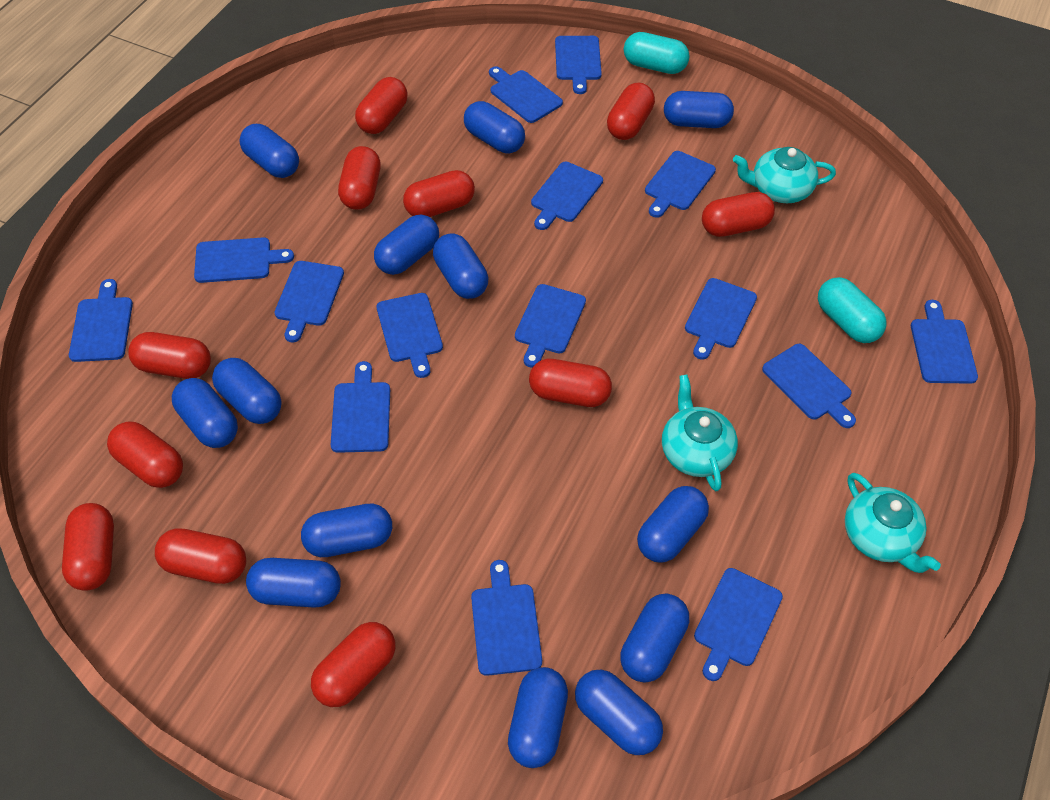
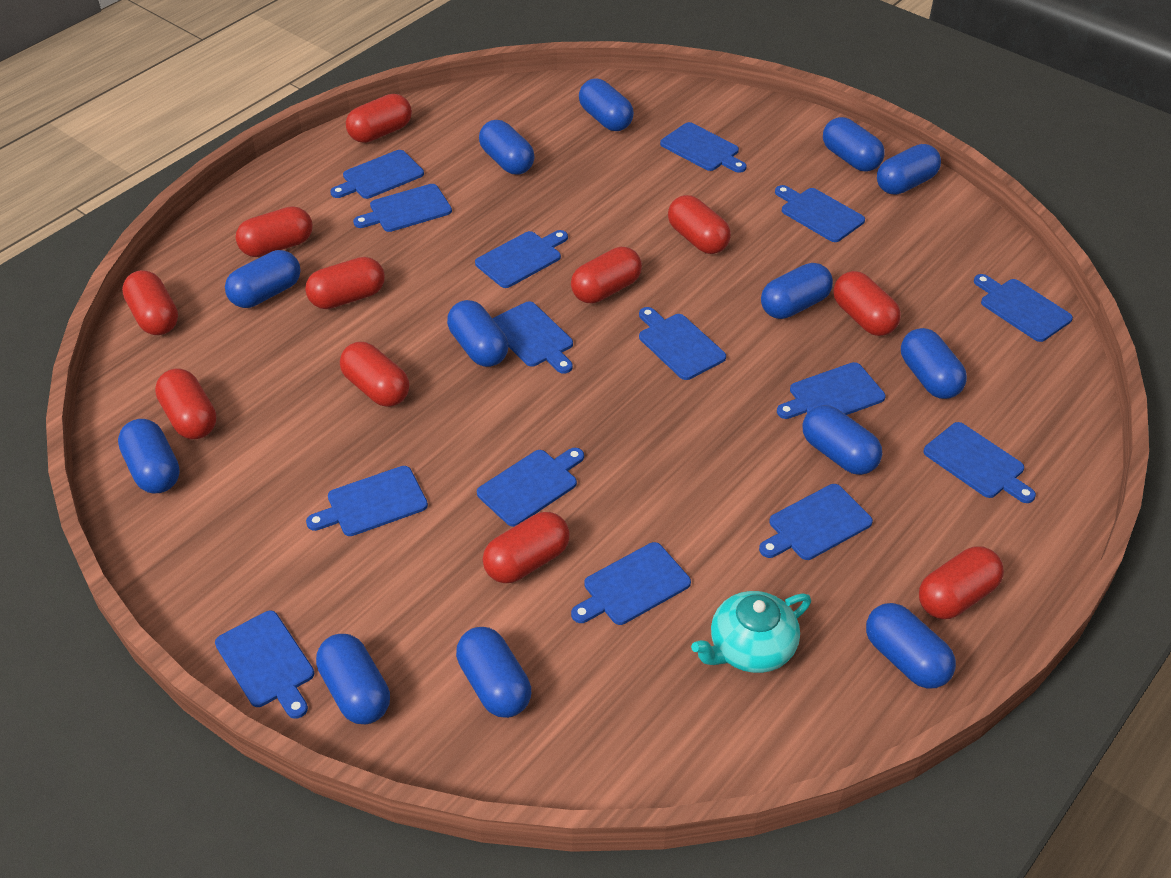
turquoise capsule: 2 -> 0
turquoise teapot: 3 -> 1

